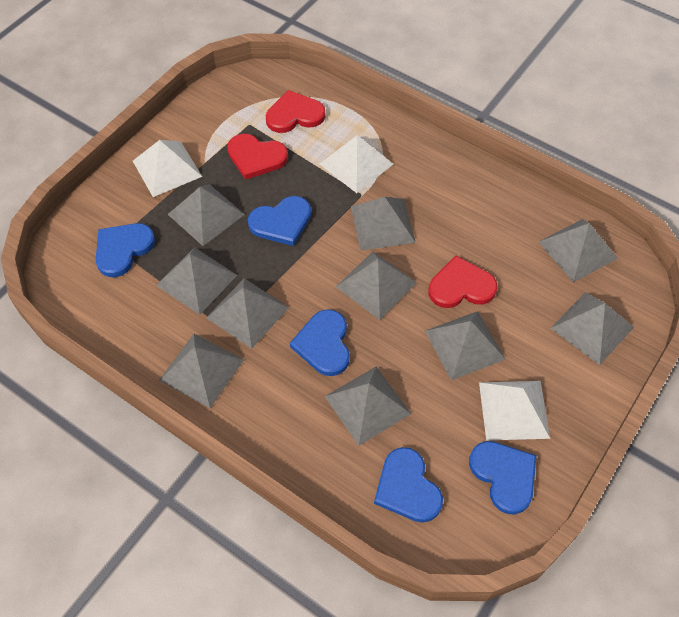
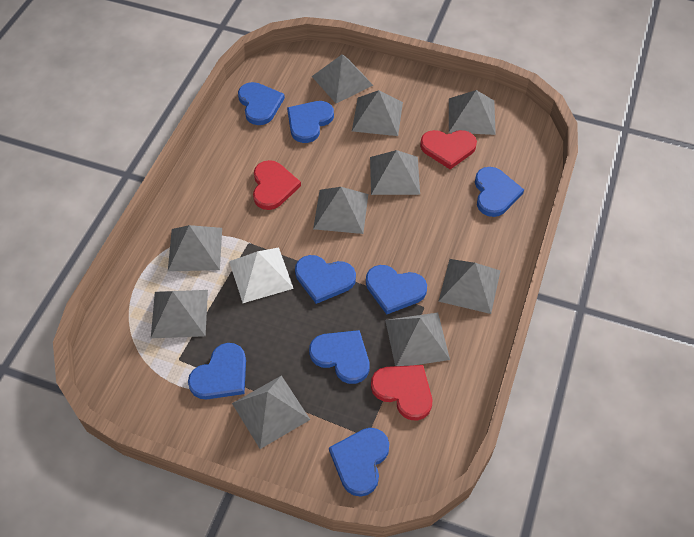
blue heart: 5 -> 8
white pyramid: 3 -> 1

